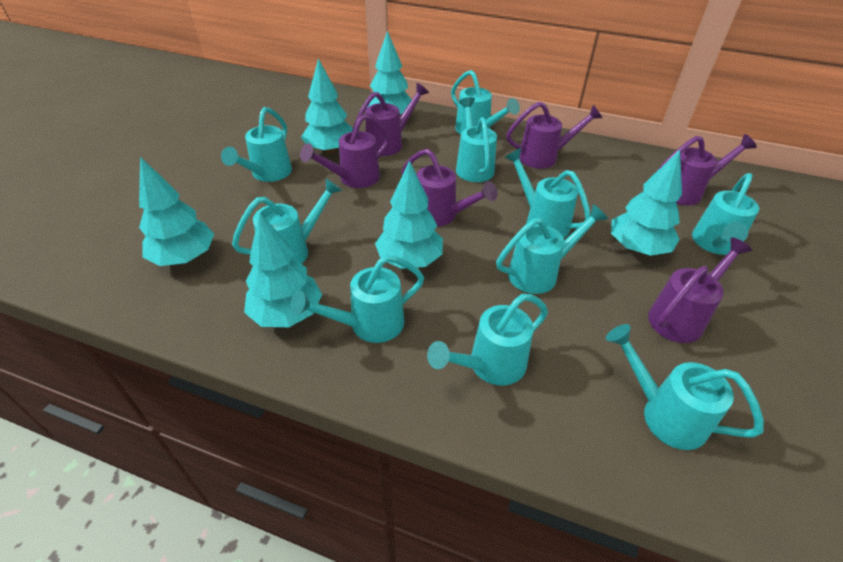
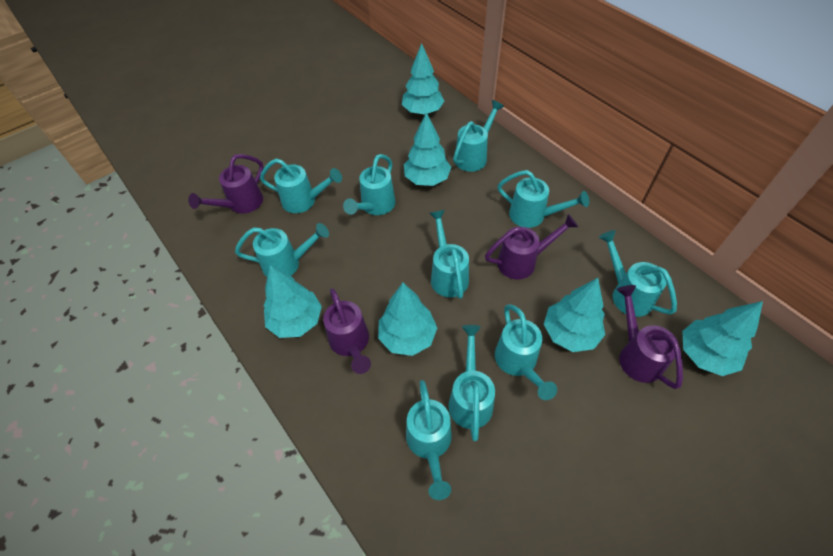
purple watering can: 6 -> 4

